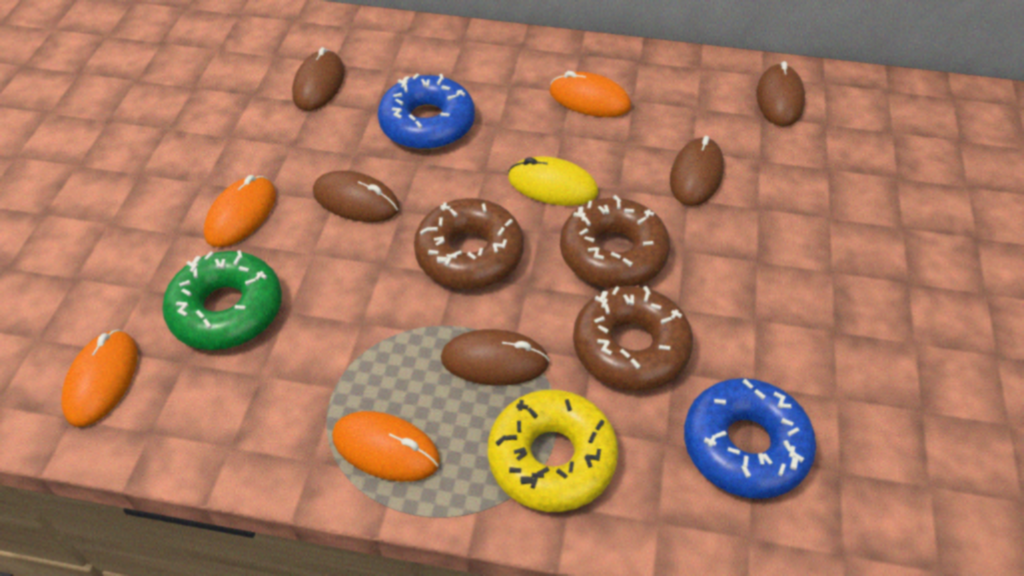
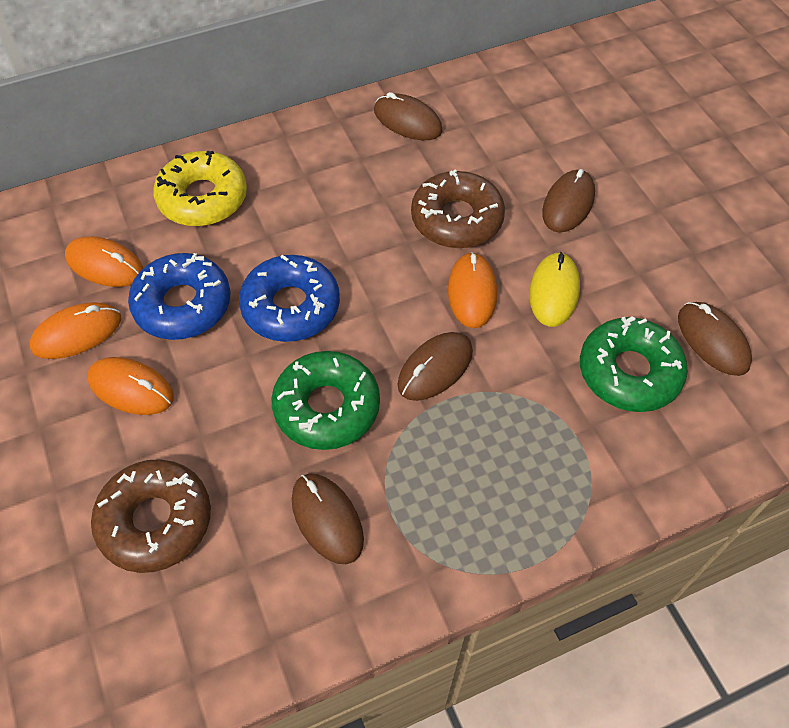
brown donut: 3 -> 2
green donut: 1 -> 2

